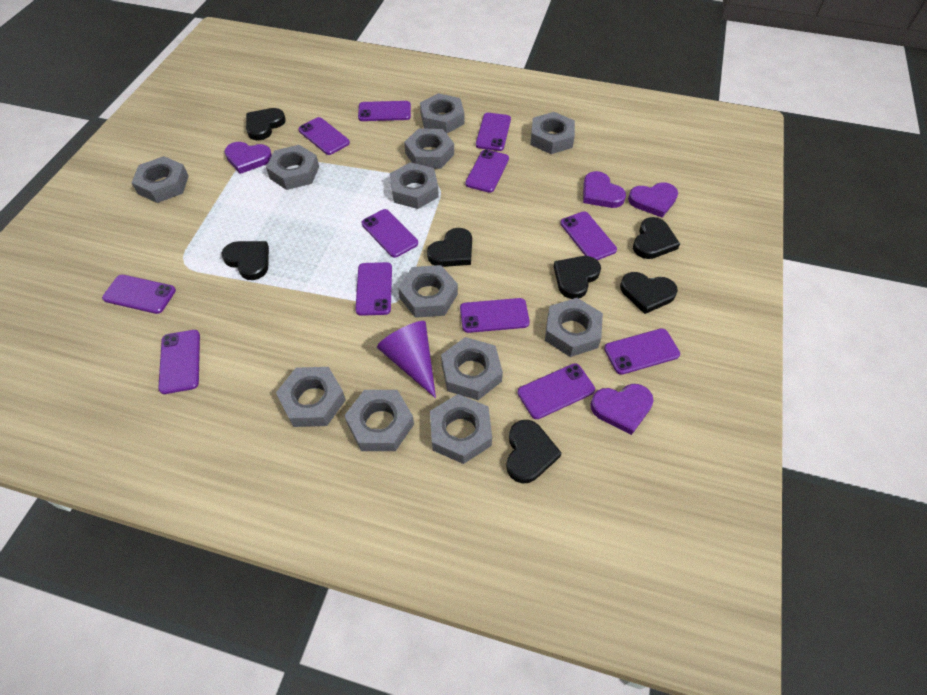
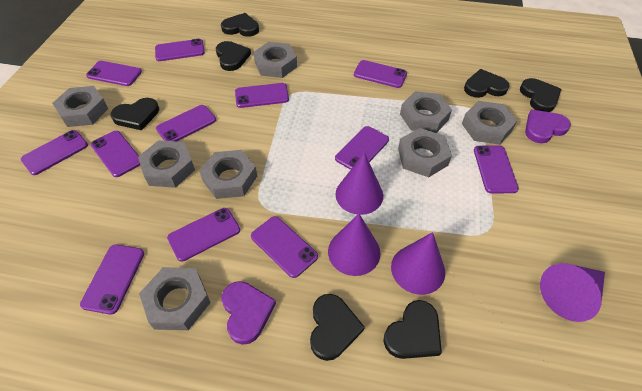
grey nut: 12 -> 8
purple cone: 1 -> 4
purple heart: 4 -> 2

